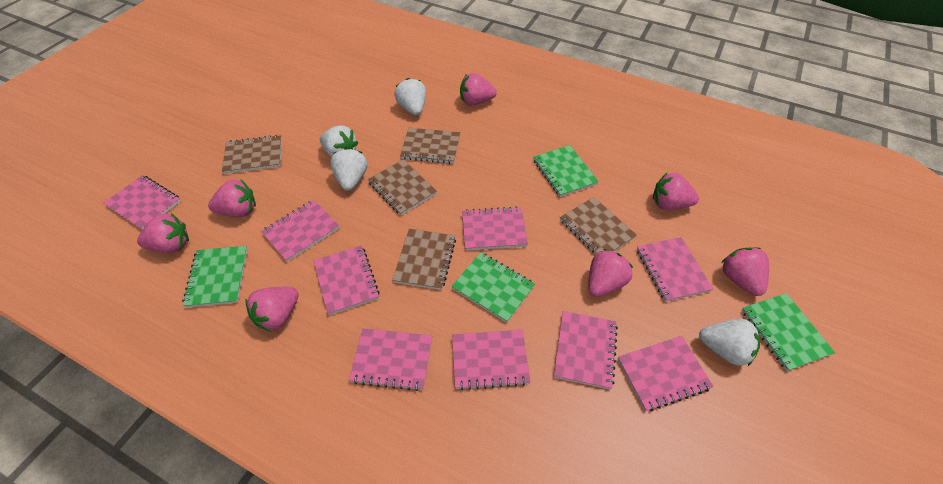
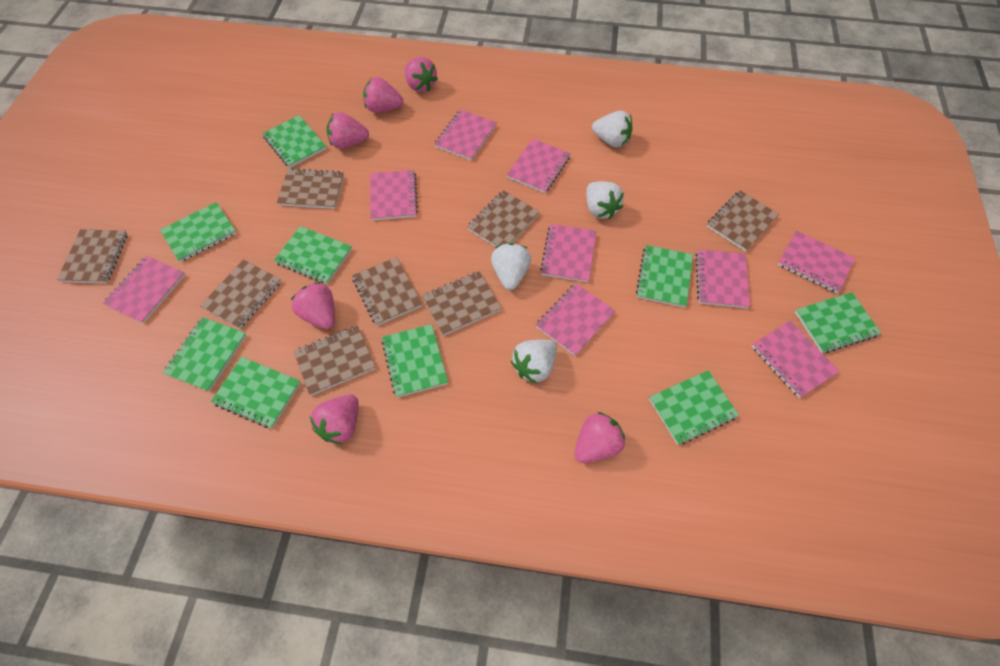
brown notebook: 5 -> 8
green notebook: 4 -> 9
pink strawberry: 7 -> 6

